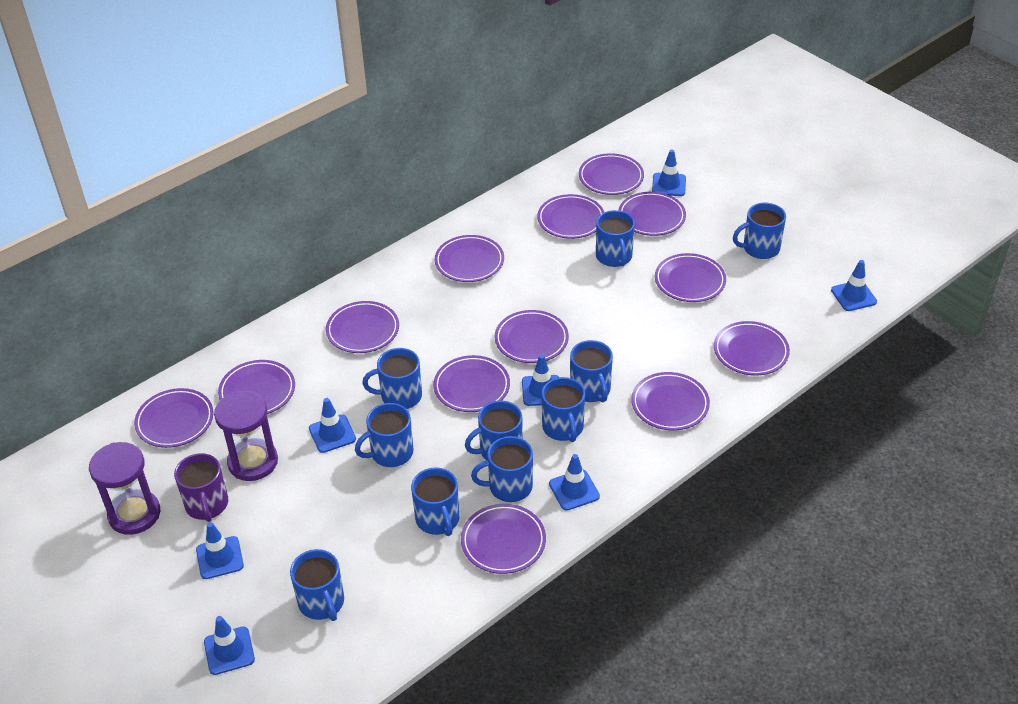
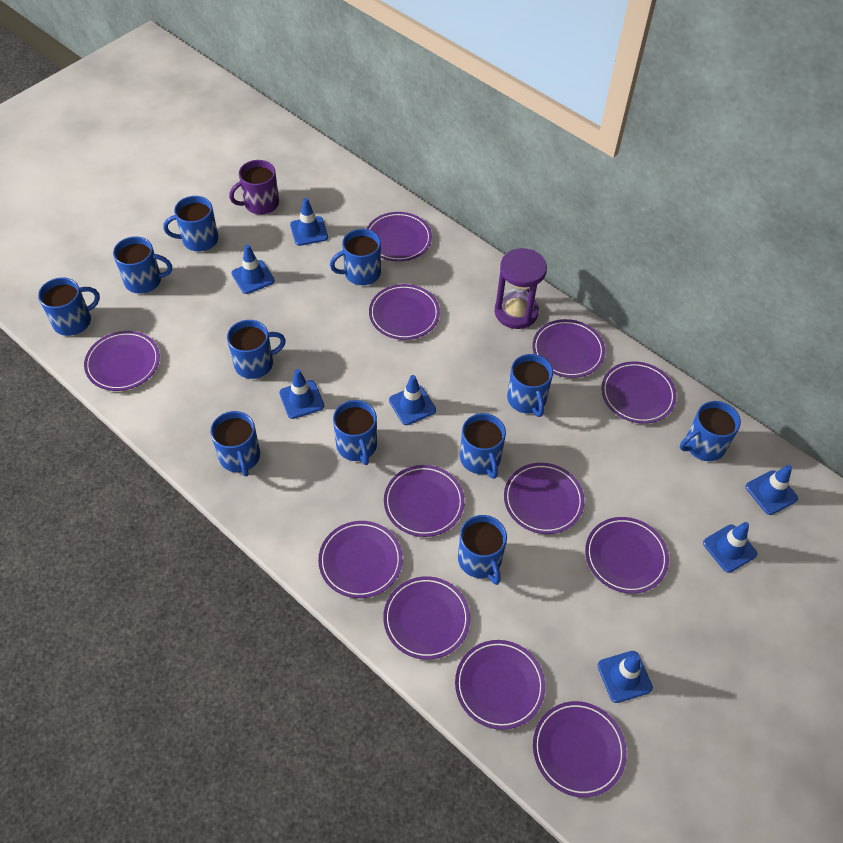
blue mug: 10 -> 11
purple hourglass: 2 -> 1
purple plate: 13 -> 12

